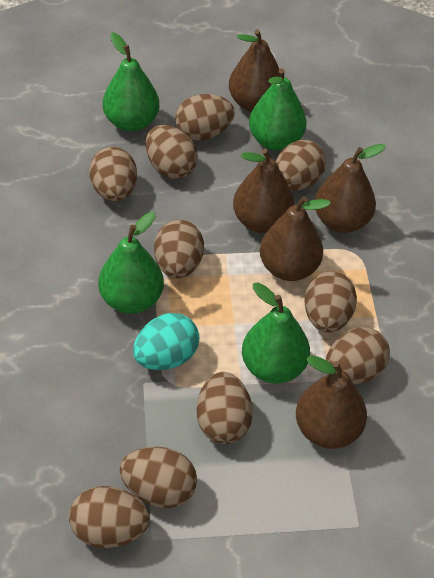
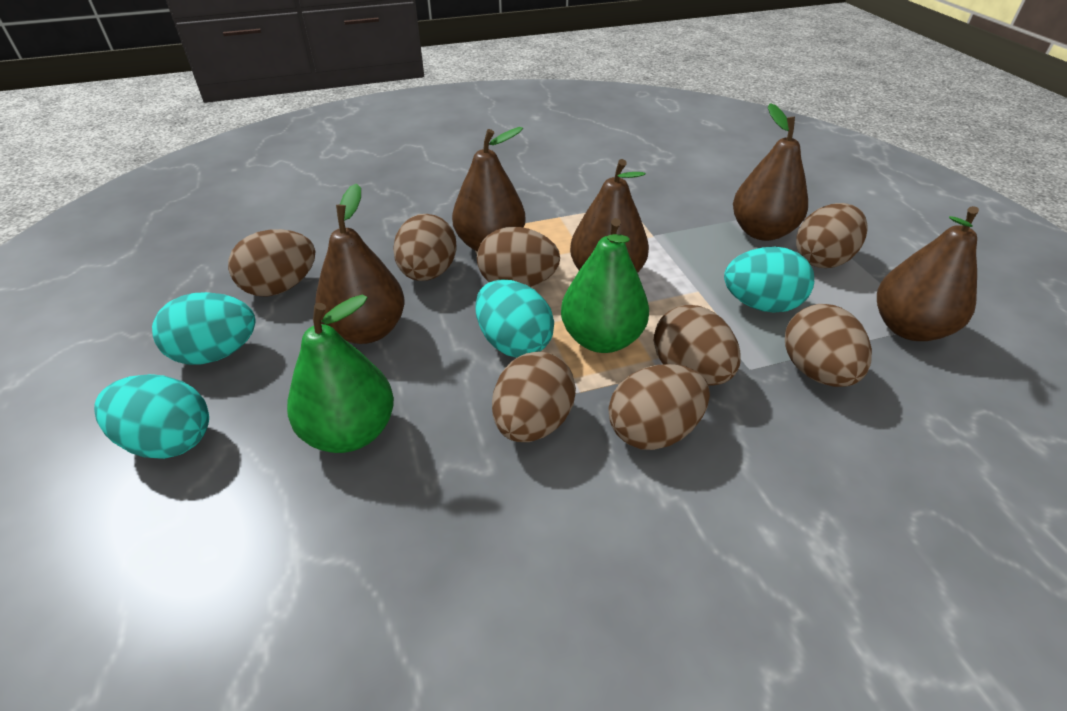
brown egg: 10 -> 8
green pear: 4 -> 2
turquoise egg: 1 -> 4

